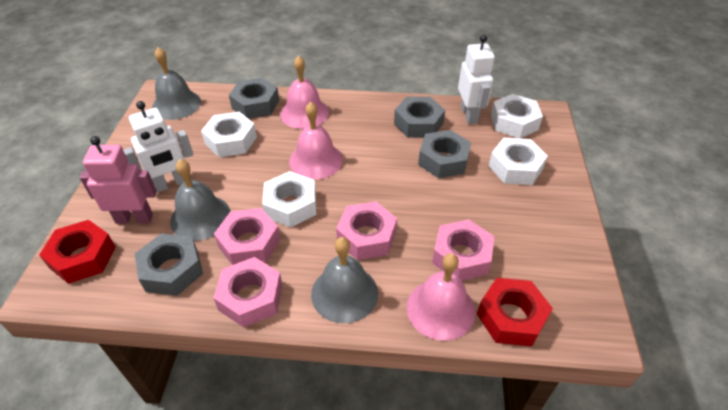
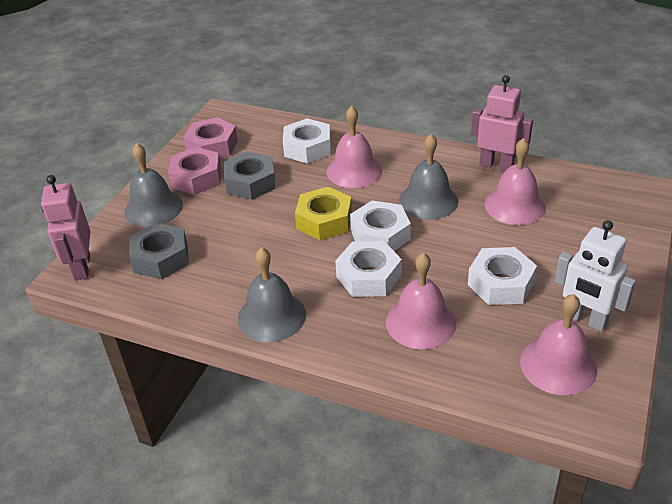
grey nut: 4 -> 2
pink bell: 3 -> 4
pink nut: 4 -> 2
pink robot: 1 -> 2
red nut: 2 -> 0
white robot: 2 -> 1
yellow nut: 0 -> 1

